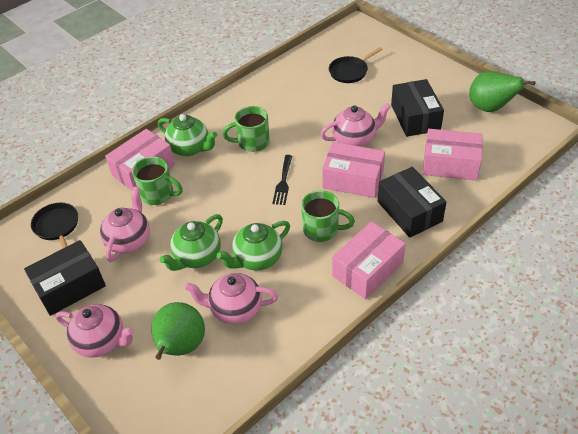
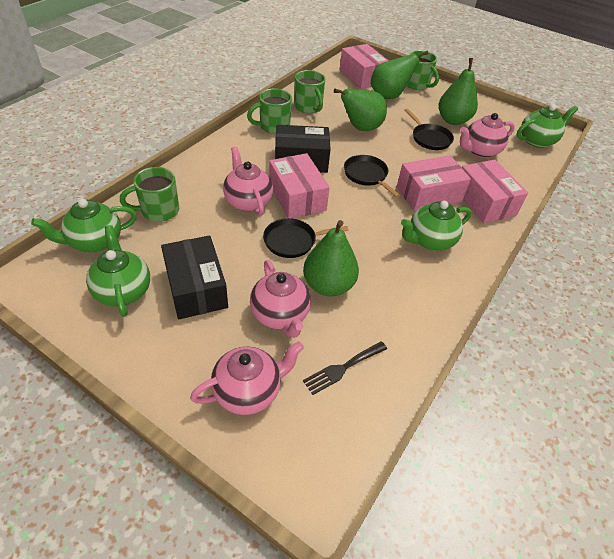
black box: 3 -> 2
black pan: 2 -> 3
green mug: 3 -> 4
green pear: 2 -> 4
green teapot: 3 -> 4

